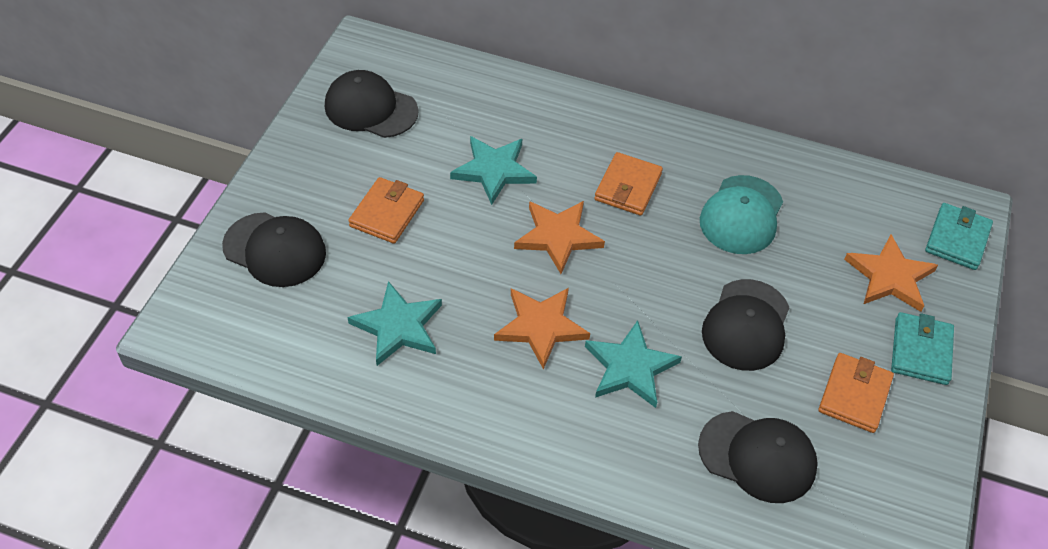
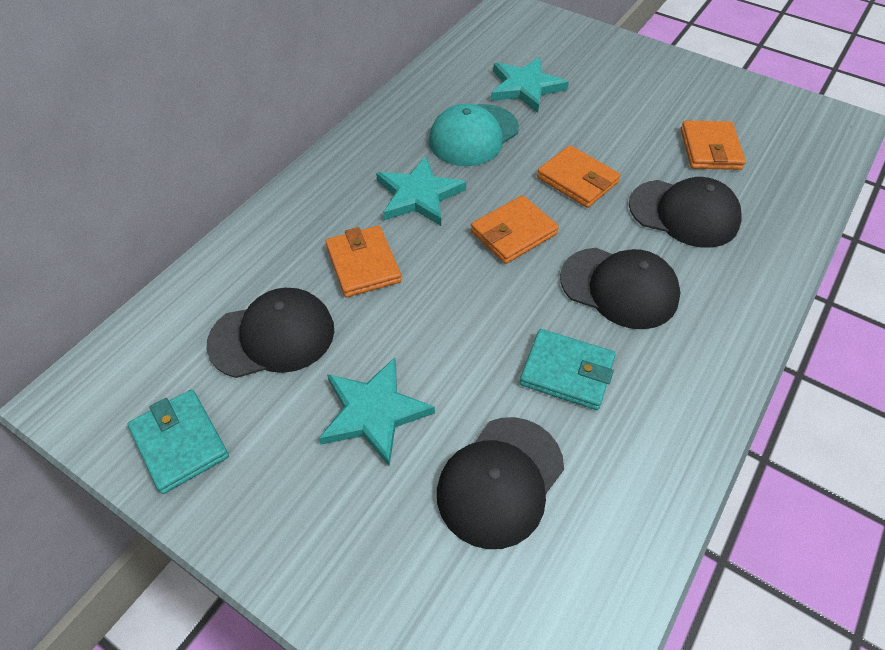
orange star: 3 -> 0
orange wallet: 3 -> 4

